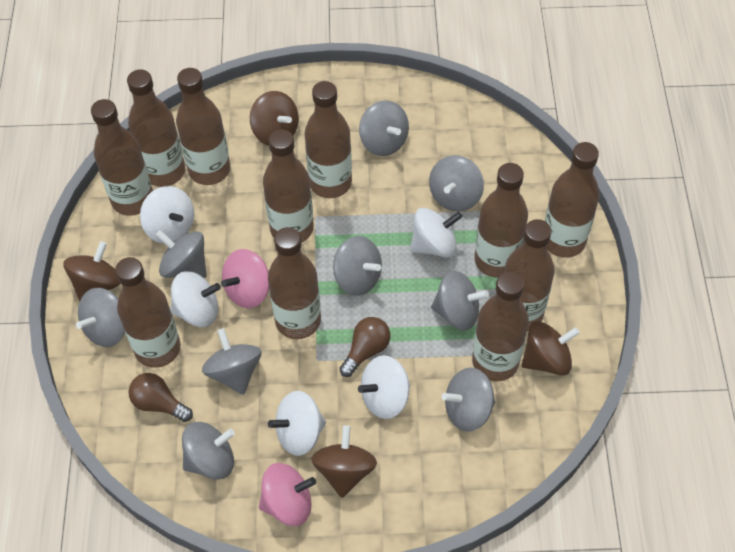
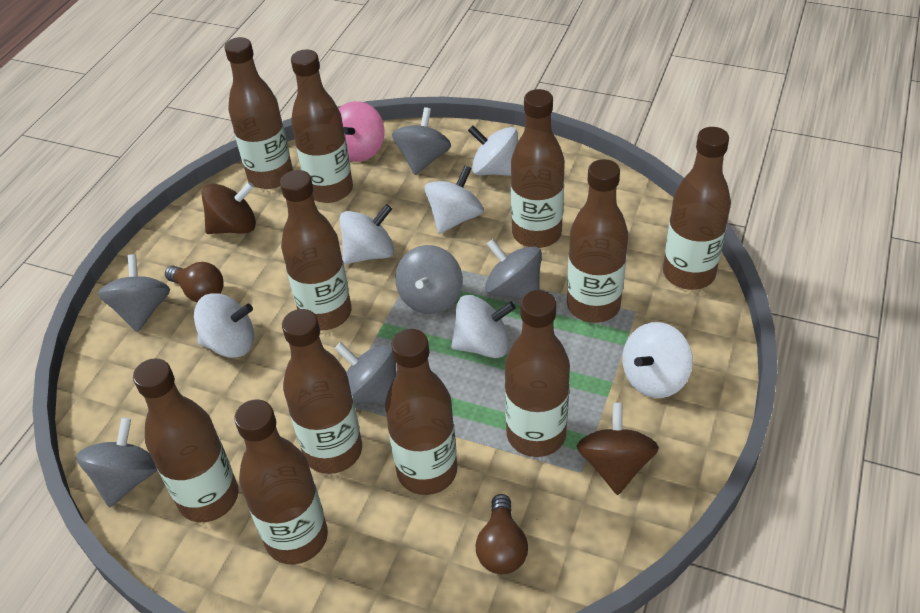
brown spinning top: 4 -> 2
grey spinning top: 9 -> 6
pink spinning top: 2 -> 1
white spinning top: 5 -> 6

